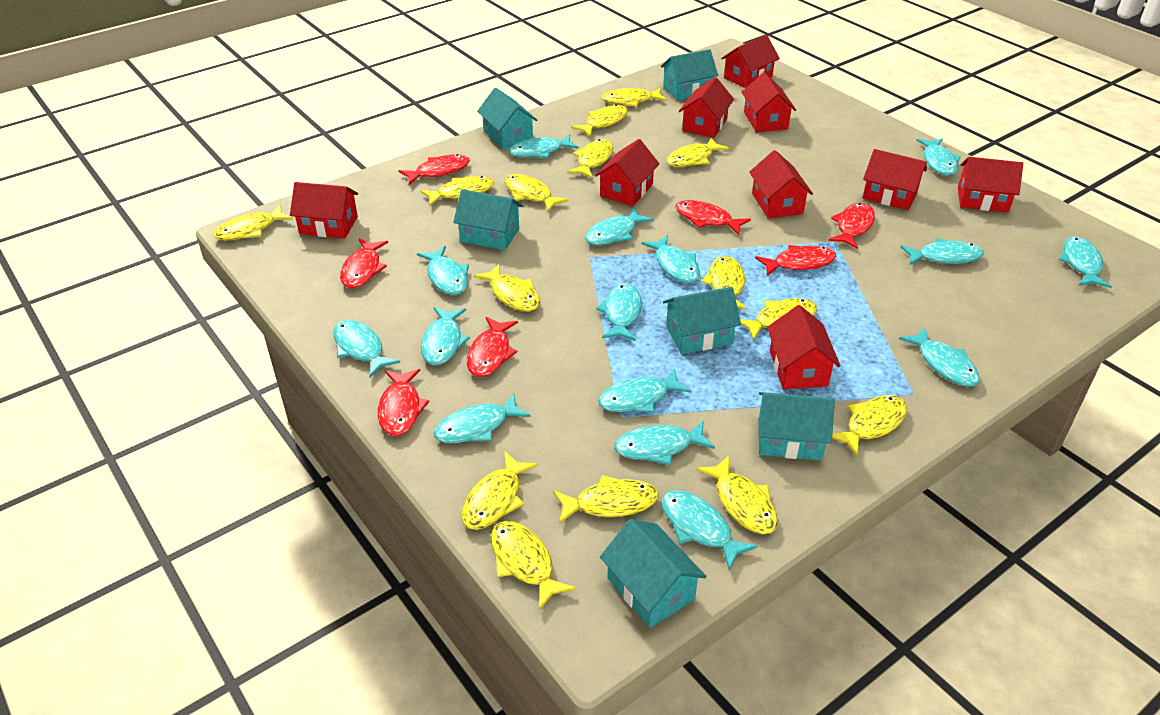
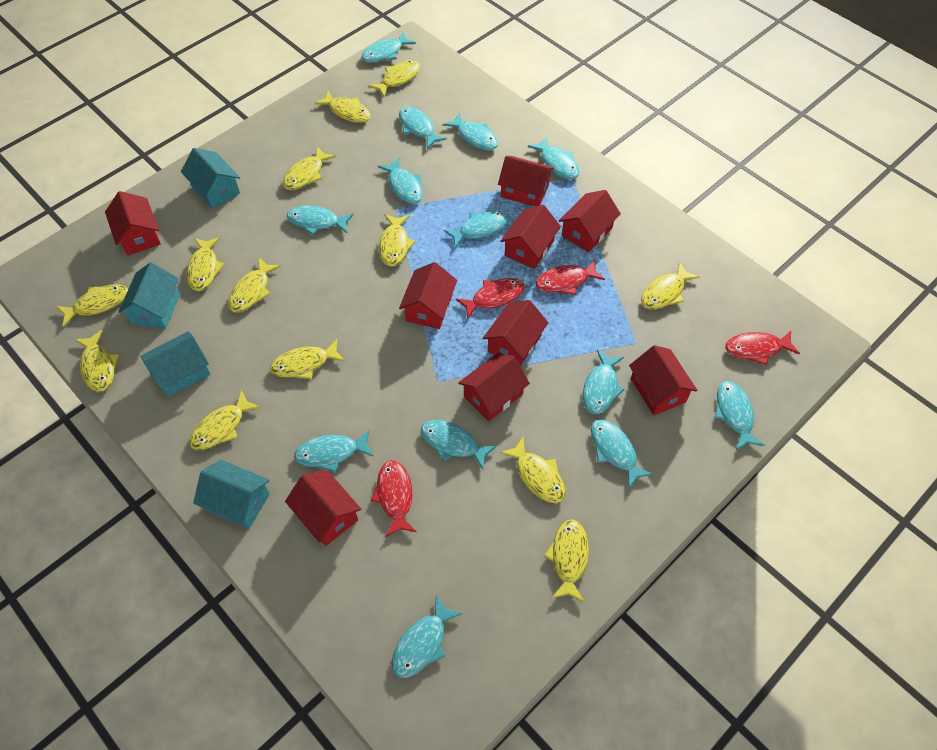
red fish: 7 -> 4
turquoise fish: 15 -> 13
turquoise house: 6 -> 4
yellow fish: 15 -> 13

